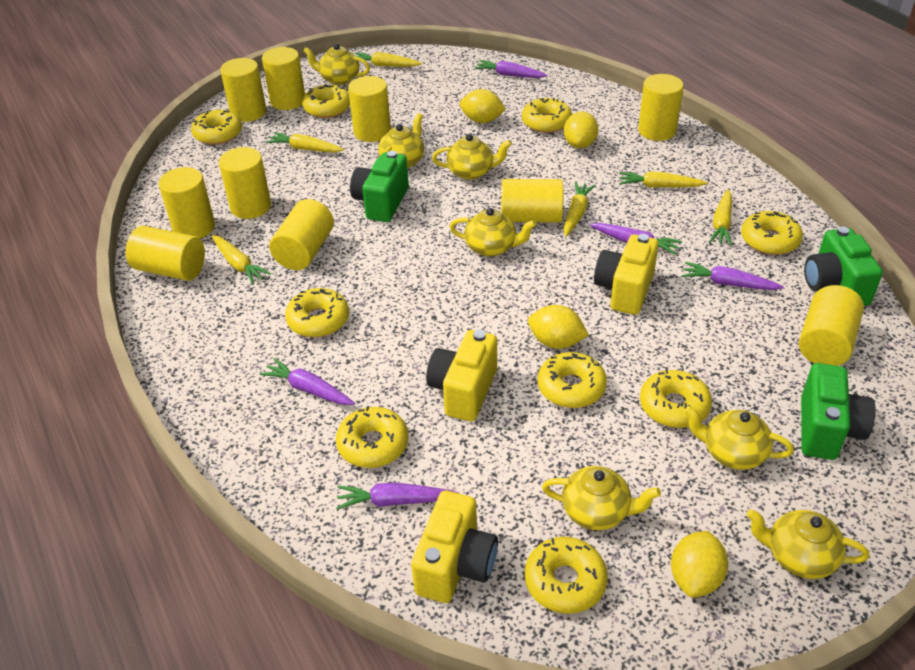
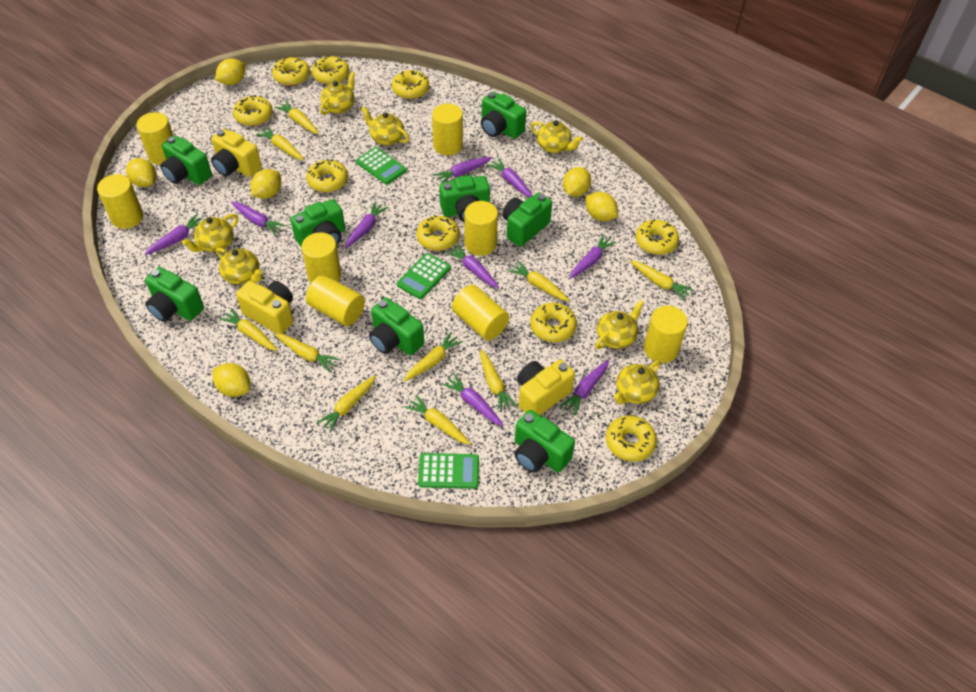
green calculator: 0 -> 3
green camera: 3 -> 8
purple carrot: 5 -> 9
yellow carrot: 6 -> 10
yellow cylinder: 10 -> 8
yellow lemon: 4 -> 6

